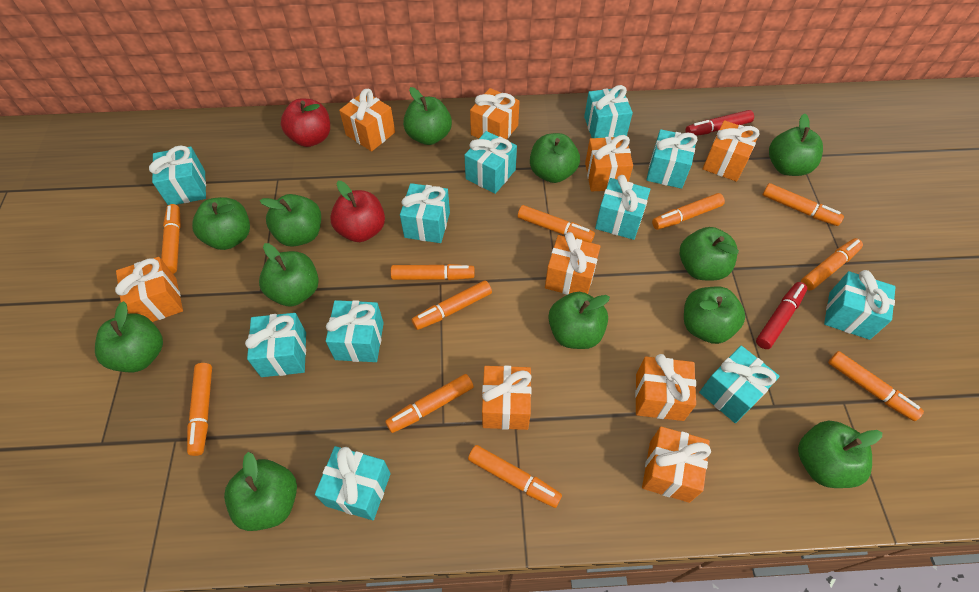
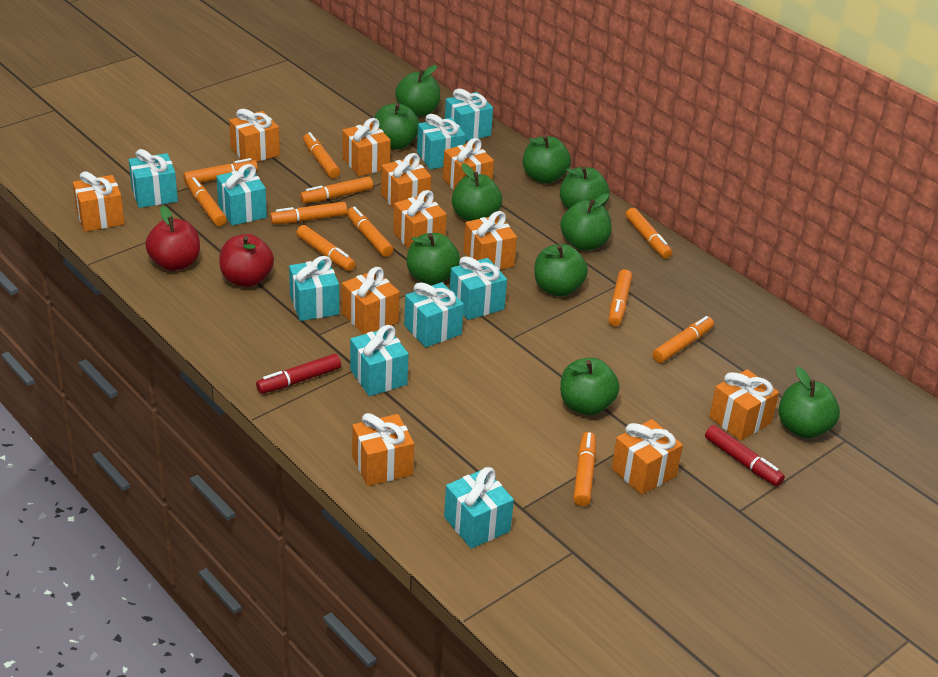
green apple: 12 -> 10
orange gift: 9 -> 11
turquoise gift: 11 -> 9

